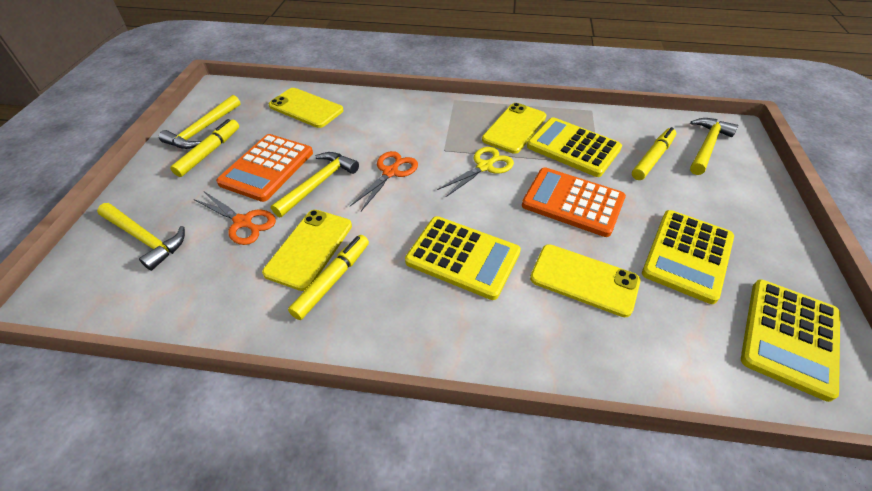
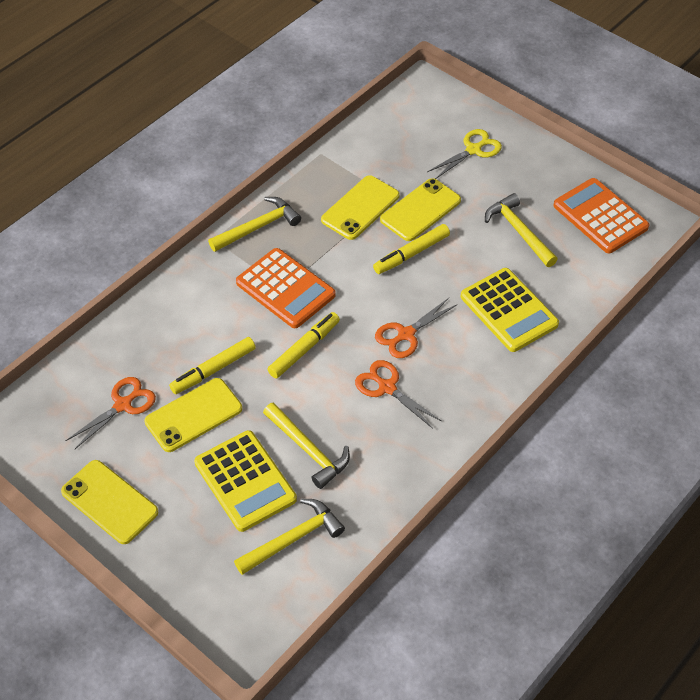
orange scissors: 2 -> 3
yellow calculator: 4 -> 2

